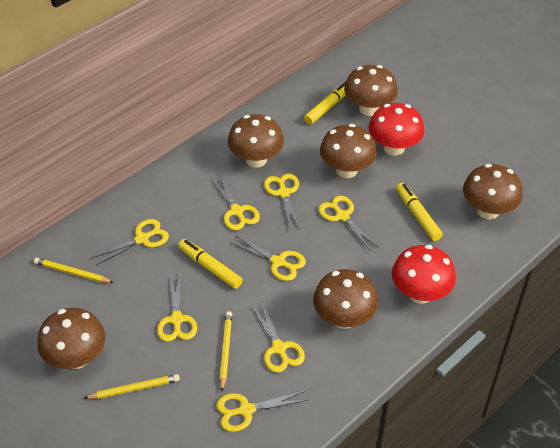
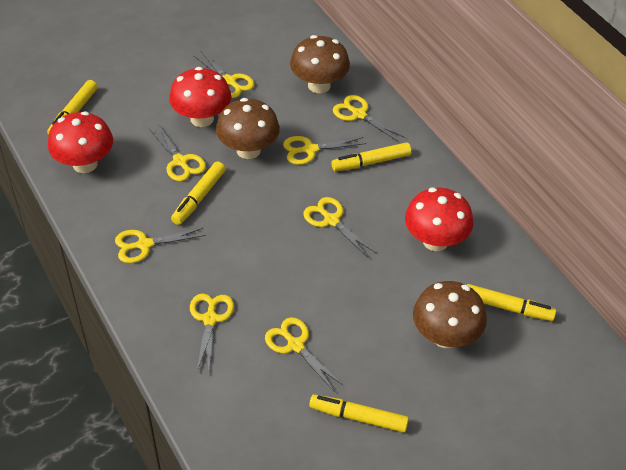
brown mushroom: 6 -> 3
red mushroom: 2 -> 3
yellow marker: 3 -> 5
yellow pencil: 3 -> 0

